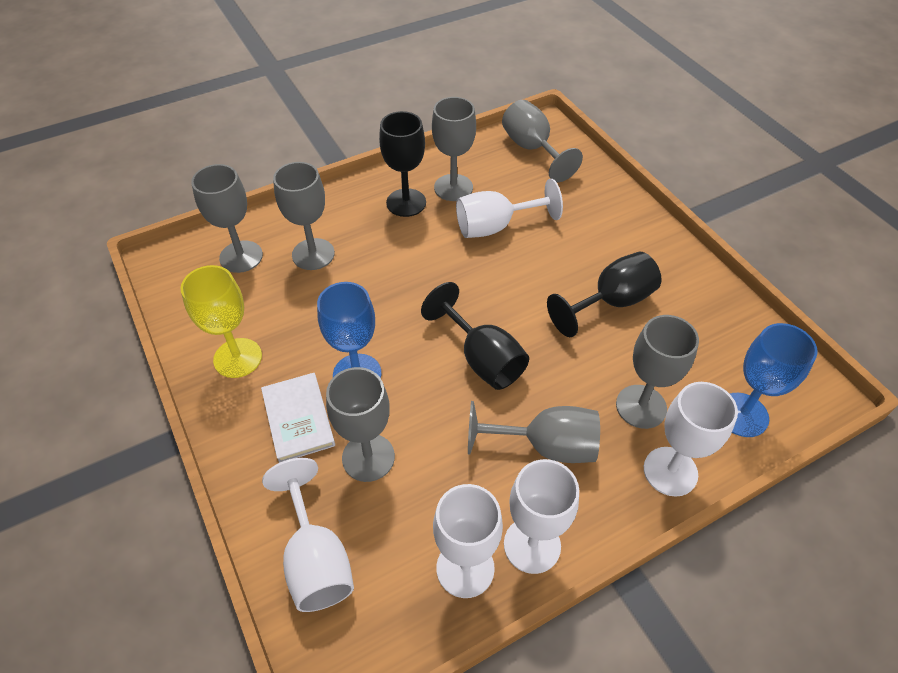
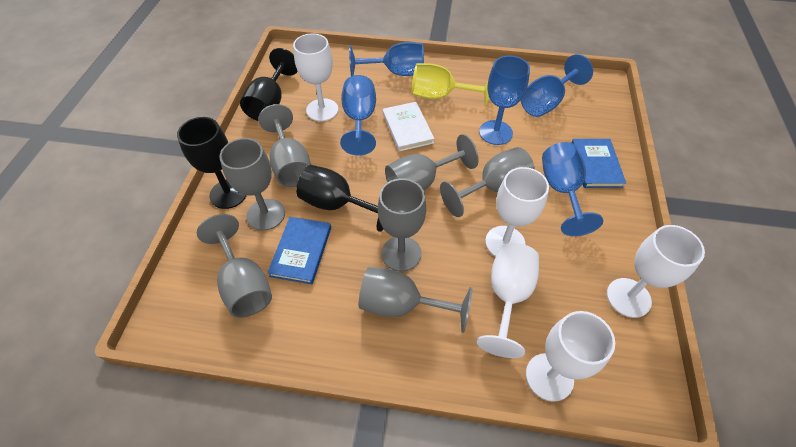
blue book: 0 -> 2
blue goblet: 2 -> 5

